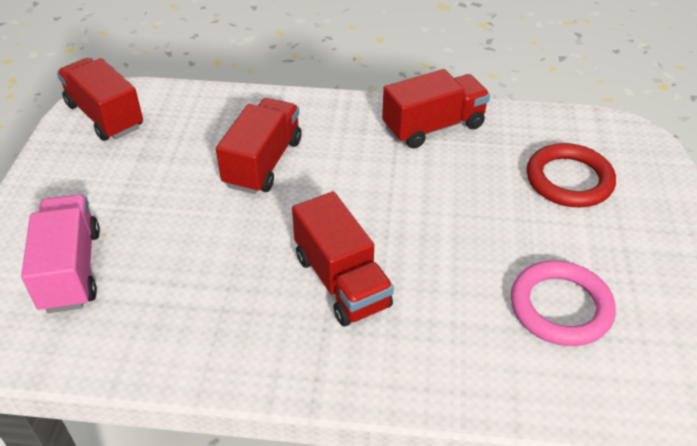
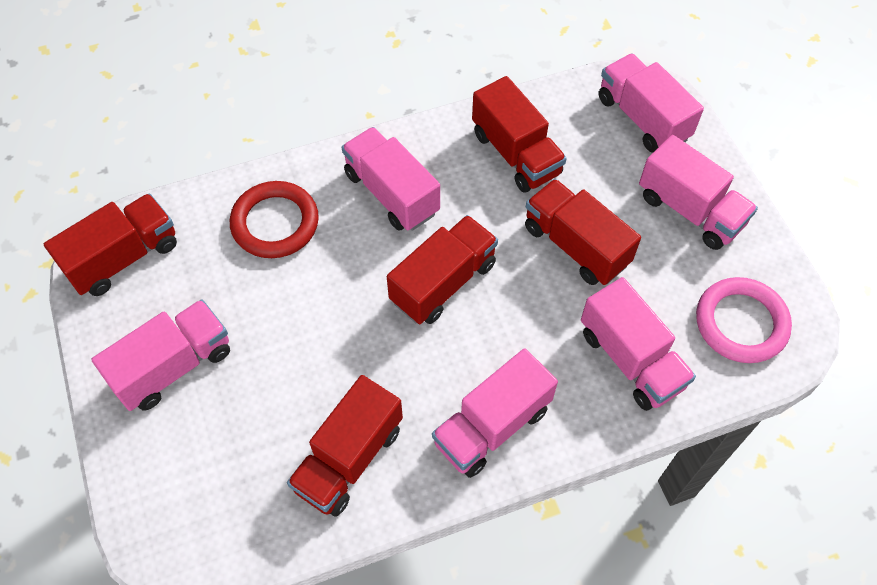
pink truck: 1 -> 6
red truck: 4 -> 5

